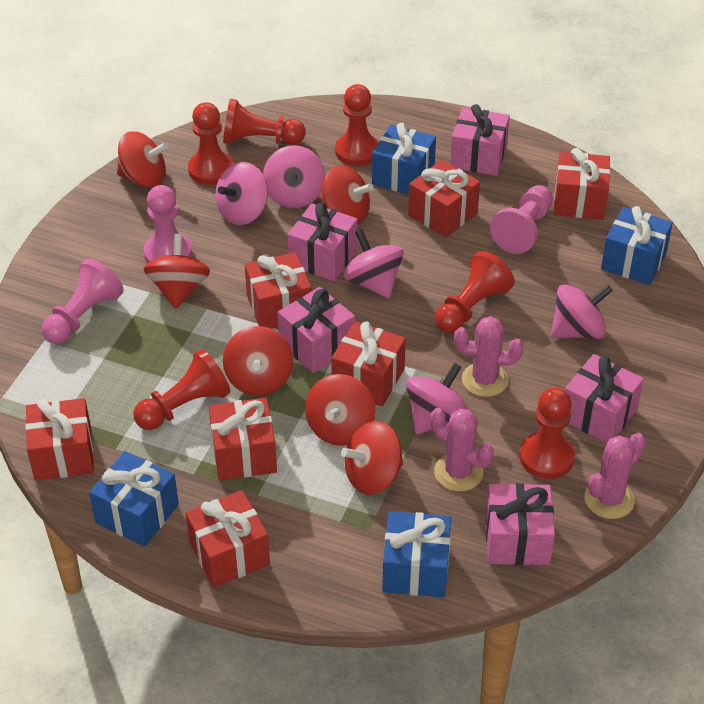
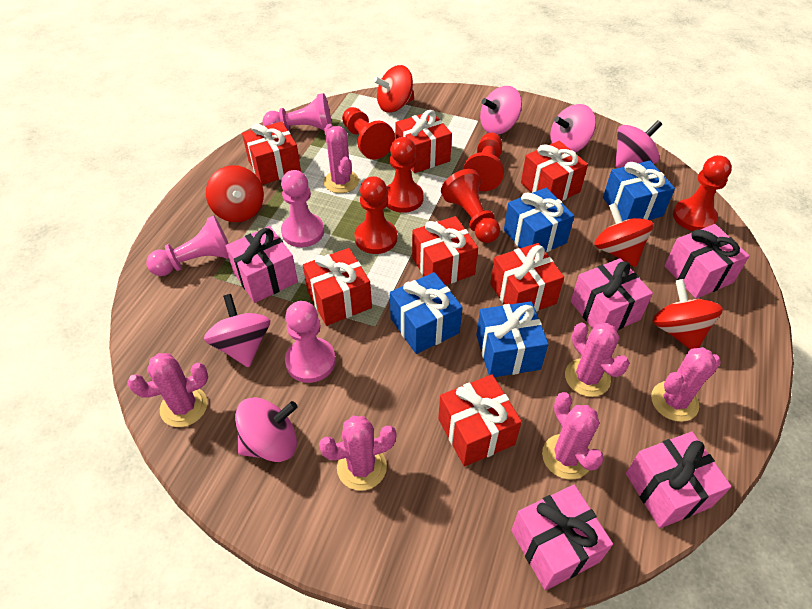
pink cactus: 3 -> 6
pink pawn: 3 -> 4
red spinning top: 6 -> 4

